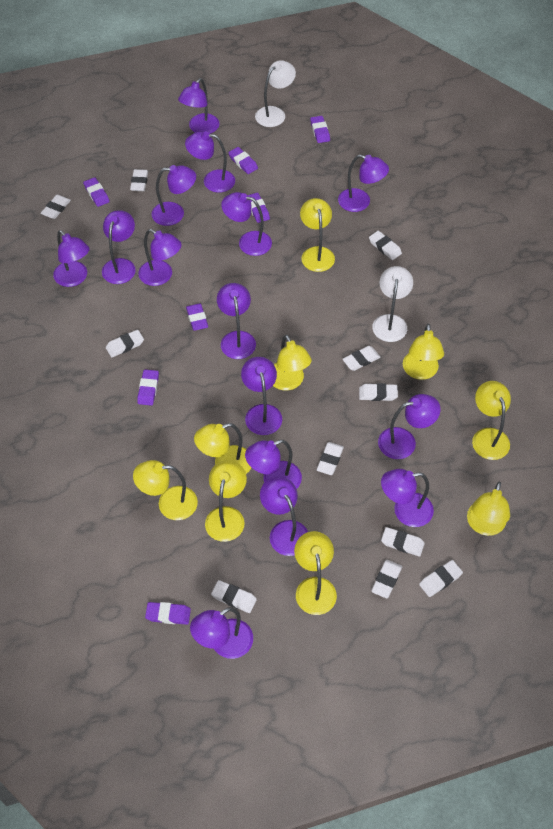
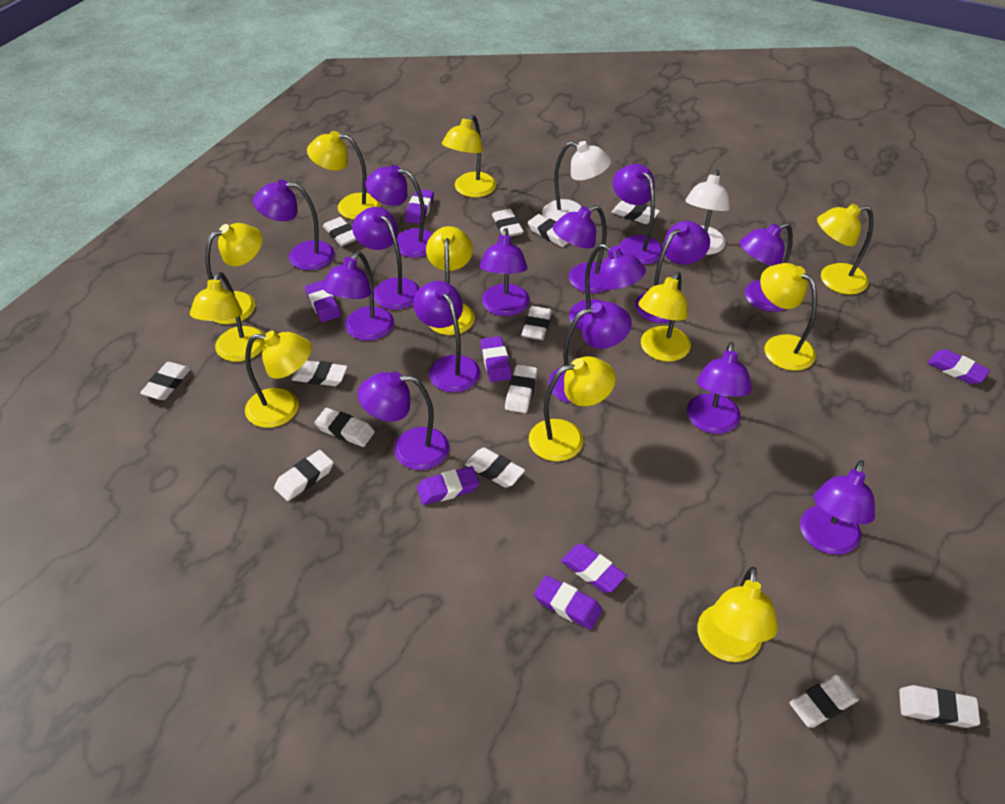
white eraser: 11 -> 13
yellow lamp: 9 -> 11

